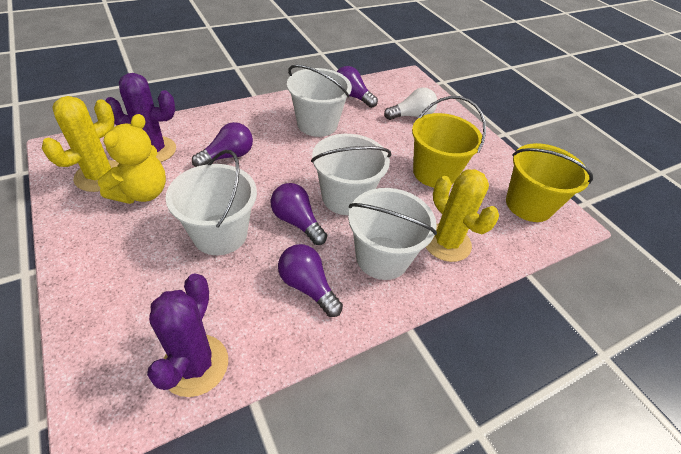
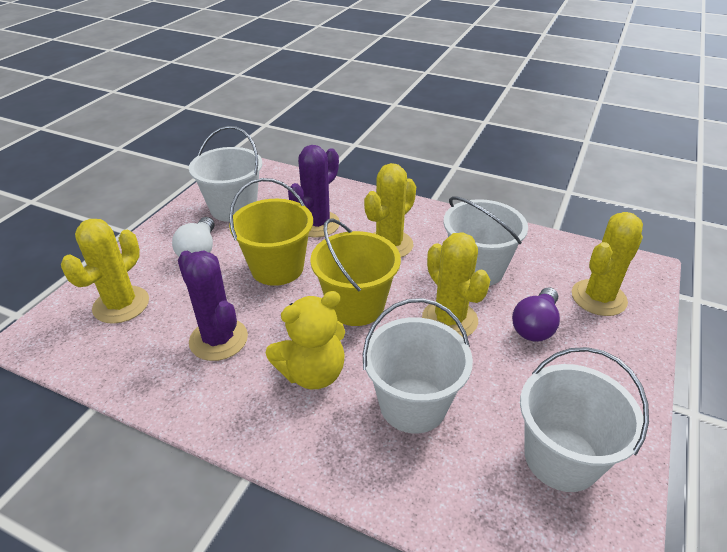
purple light bulb: 4 -> 1
yellow cactus: 2 -> 4

